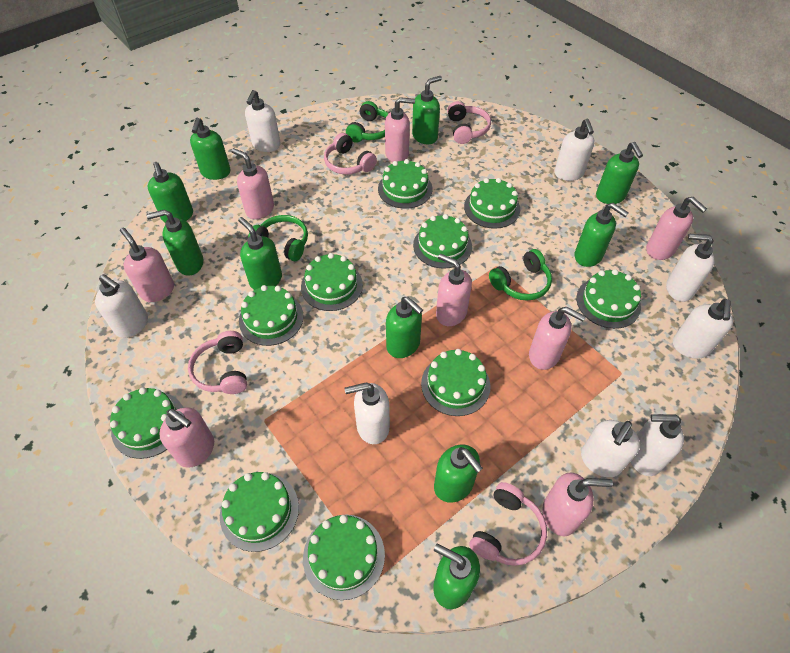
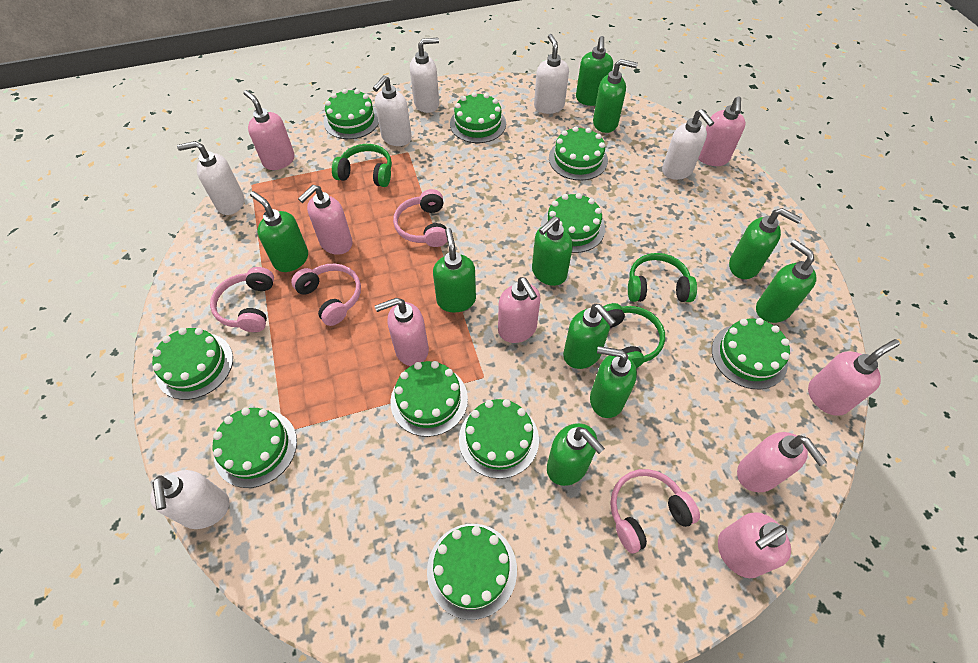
white soap dispenser: 8 -> 6

